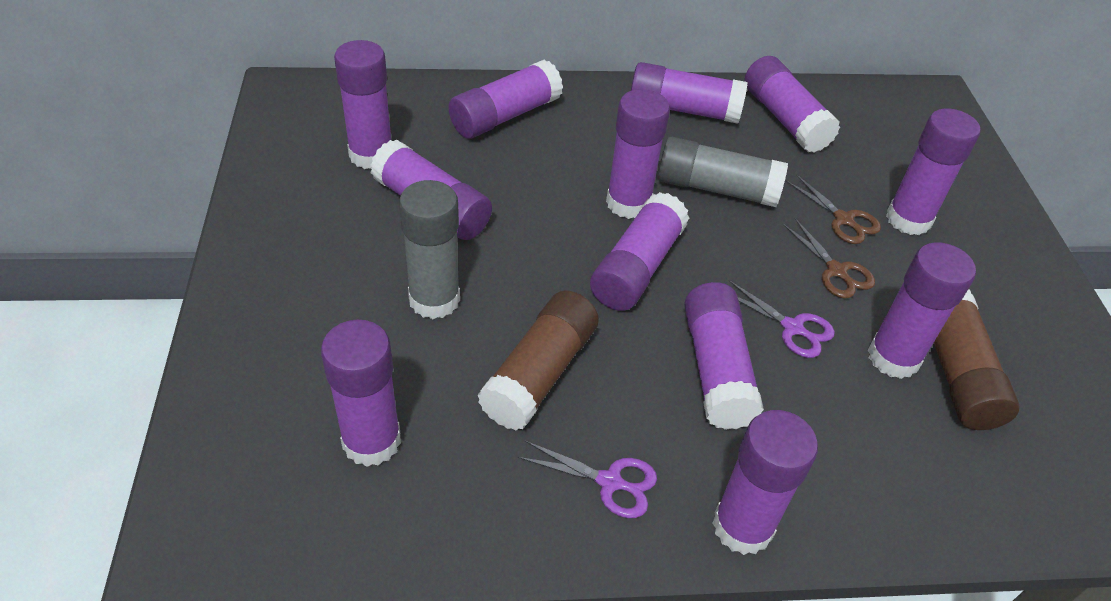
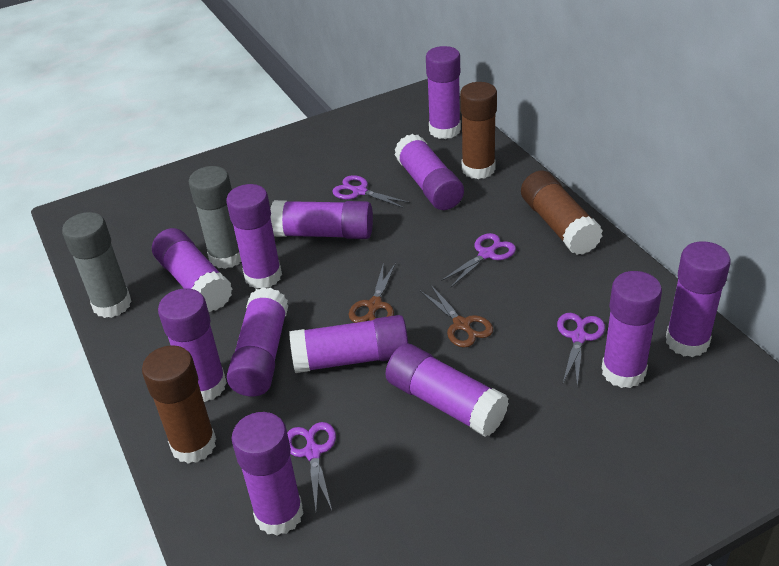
brown glue stick: 2 -> 3
purple scissors: 2 -> 4

